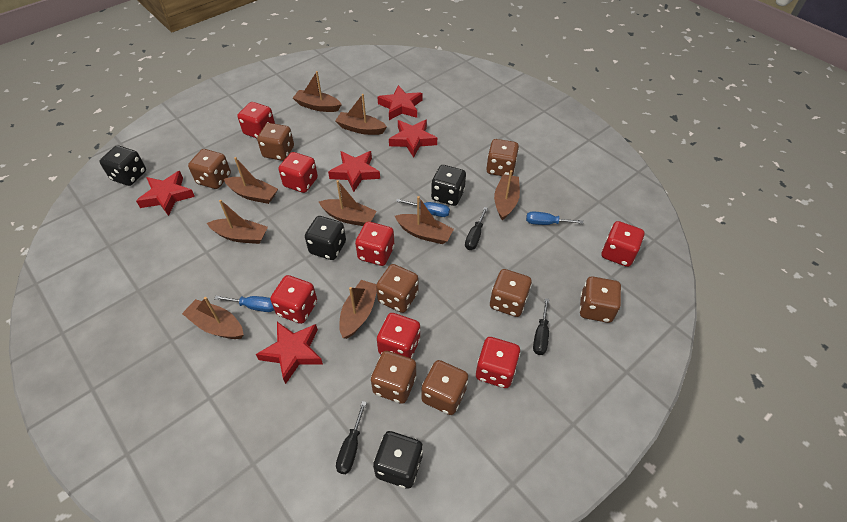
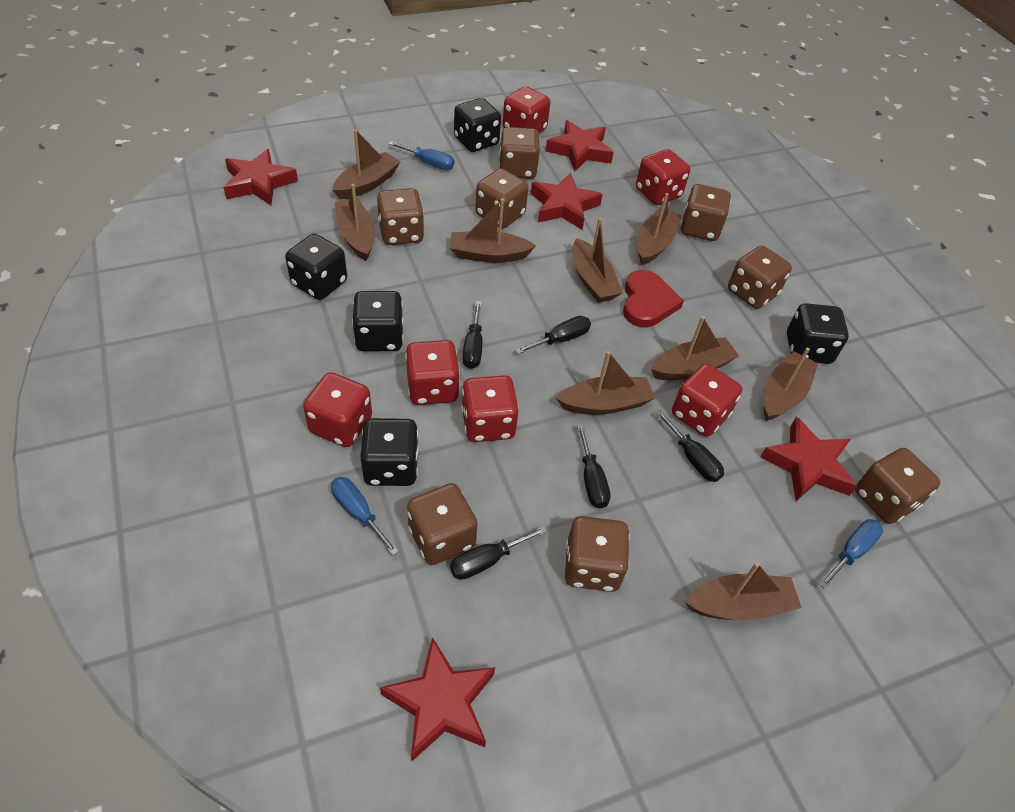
black dice: 4 -> 5
black screwdriver: 3 -> 5
red dice: 7 -> 6
red heart: 0 -> 1

